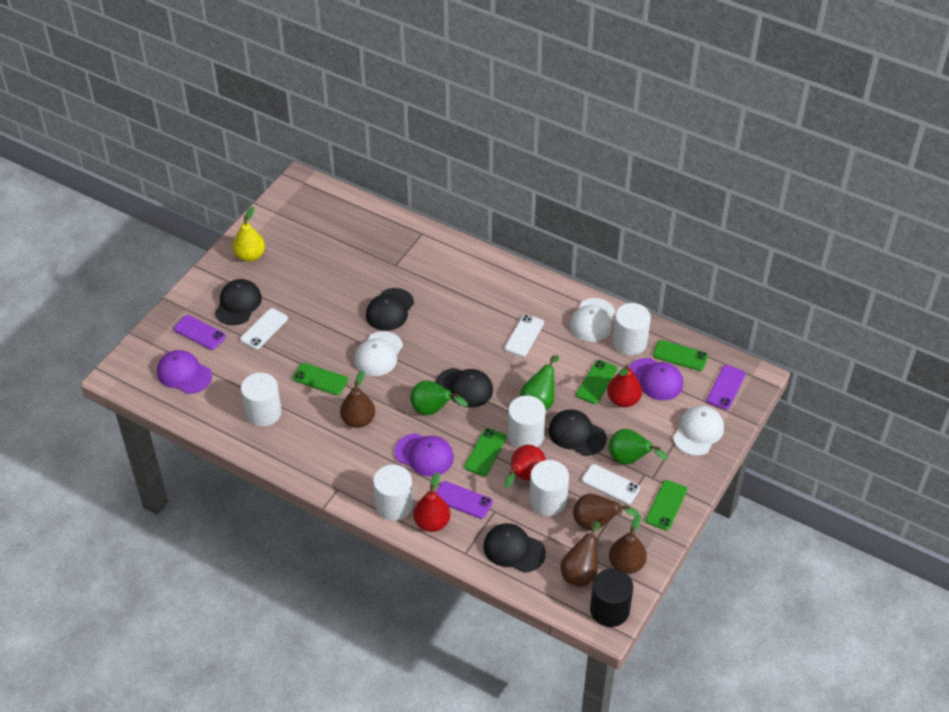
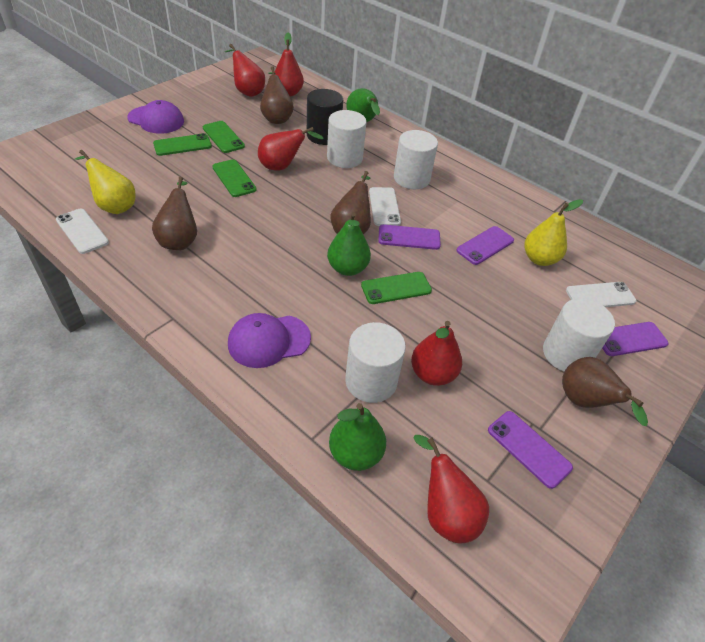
black cap: 5 -> 0
green phone: 5 -> 4
purple cap: 3 -> 2
purple phone: 3 -> 4
red pear: 3 -> 5
white cap: 3 -> 0
white cylinder: 5 -> 4
yellow pear: 1 -> 2

